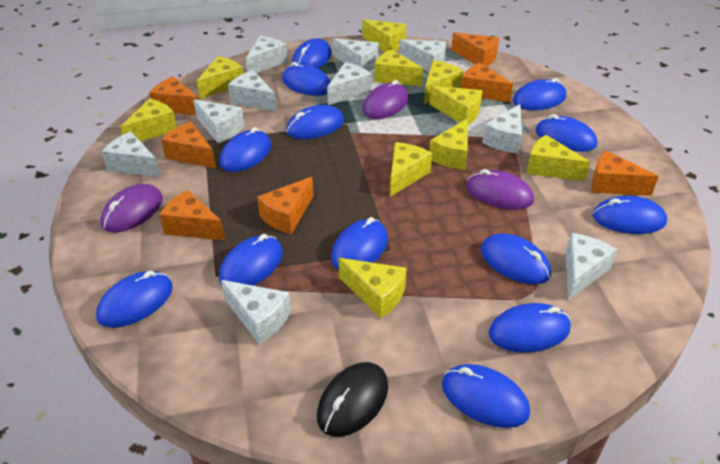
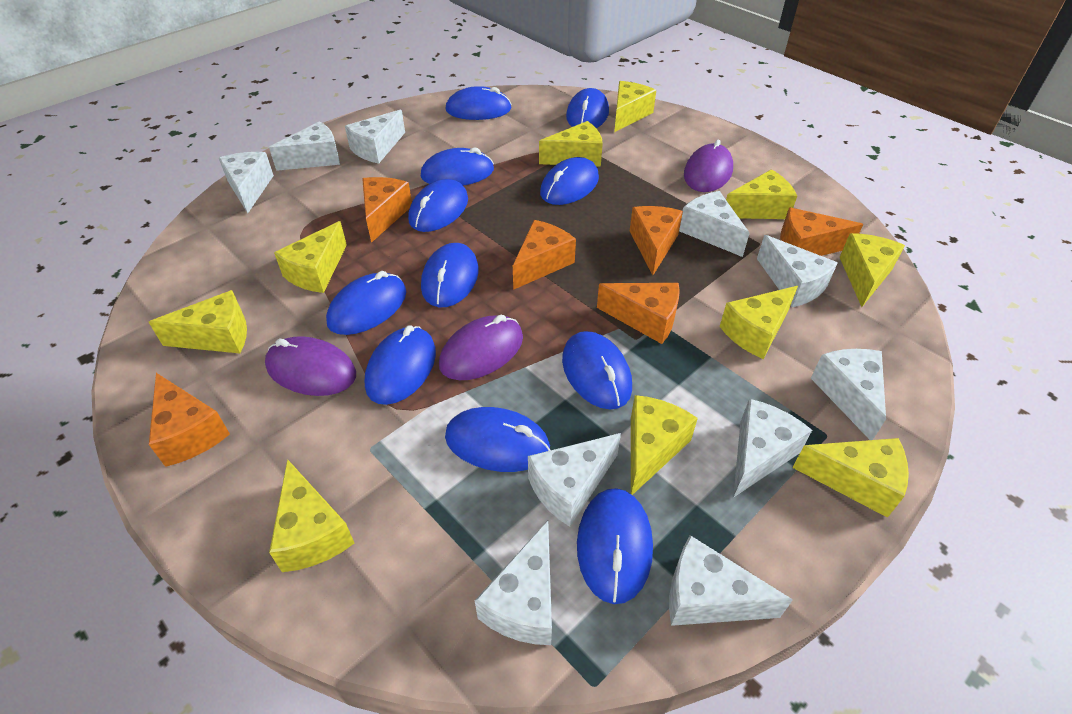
black mouse: 1 -> 0
blue mouse: 13 -> 11
orange cheese: 7 -> 6

